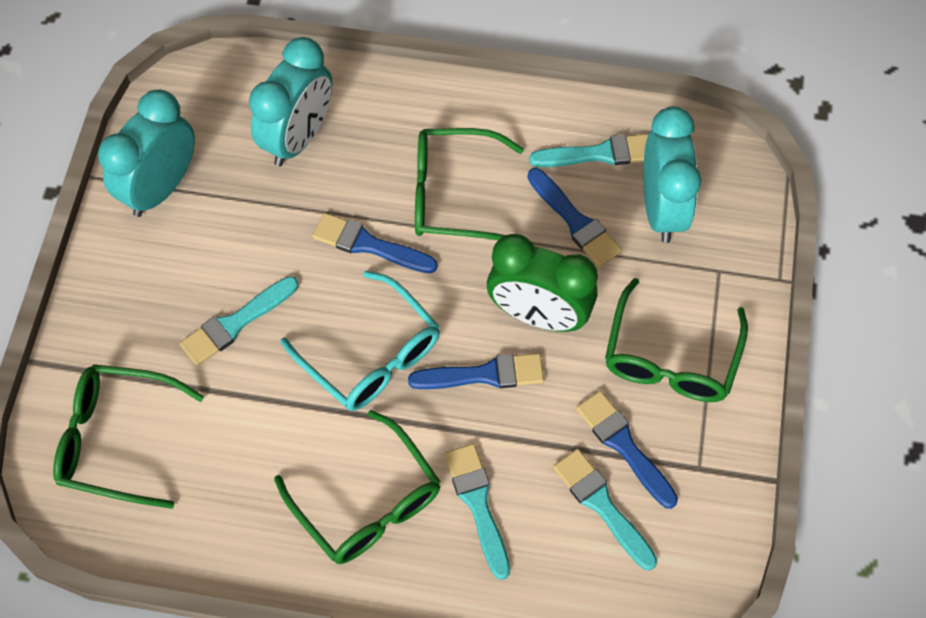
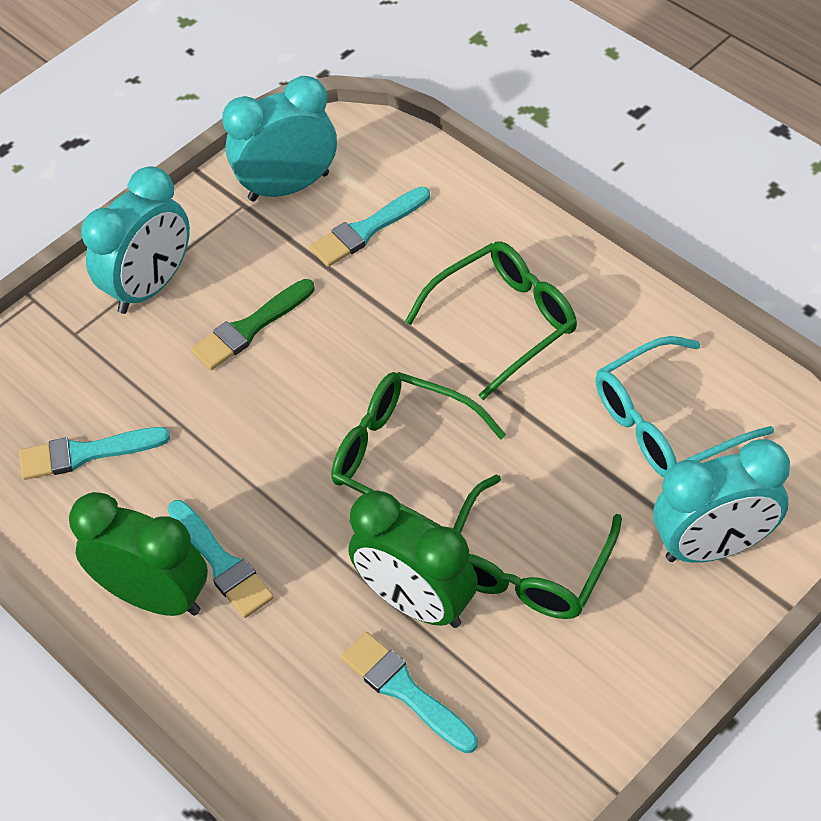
blue brush: 4 -> 0
green brush: 0 -> 1
green clock: 1 -> 2
green glasses: 4 -> 3

